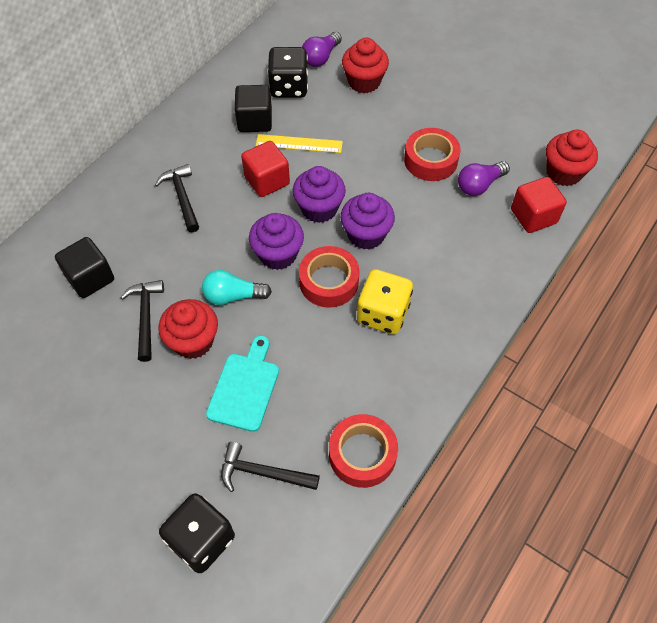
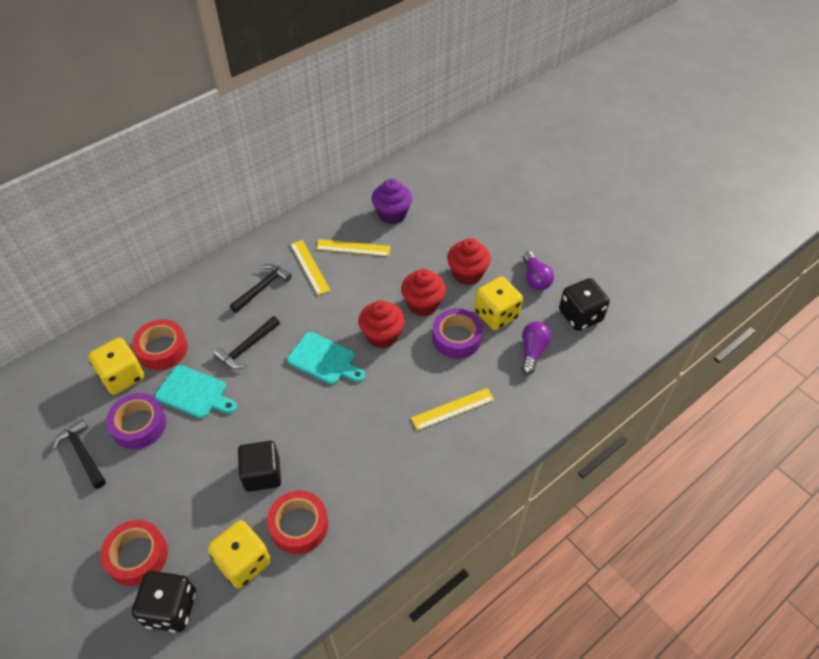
black cube: 2 -> 1
purple cupcake: 3 -> 1
purple tape: 0 -> 2
red cube: 2 -> 0
turquoise cutting board: 1 -> 2
turquoise light bulb: 1 -> 0
yellow dice: 1 -> 3
yellow ruler: 1 -> 3

